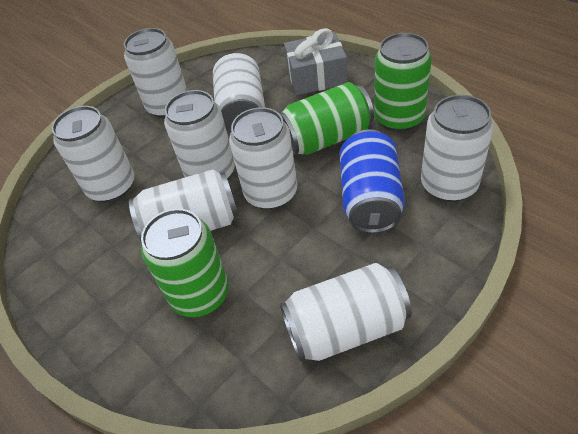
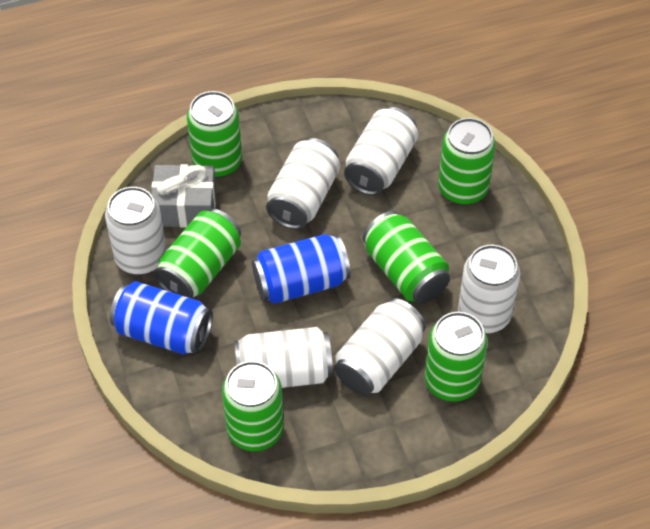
blue can: 1 -> 2
green can: 3 -> 6
white can: 8 -> 6

